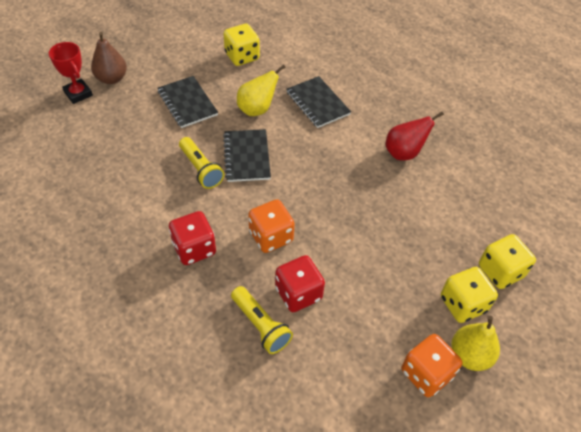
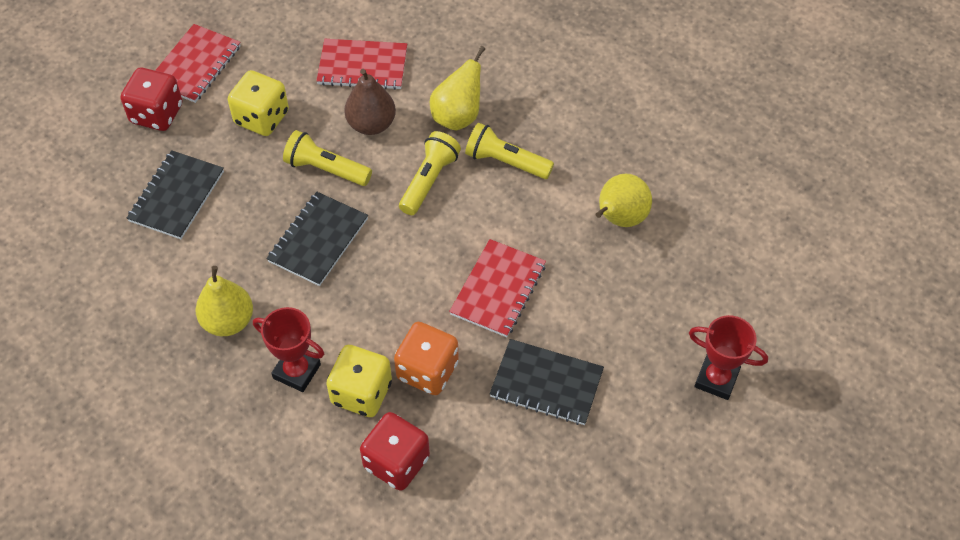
orange dice: 2 -> 1
red notebook: 0 -> 3
red pear: 1 -> 0
red trophy: 1 -> 2
yellow dice: 3 -> 2
yellow flashlight: 2 -> 3
yellow pear: 2 -> 3

